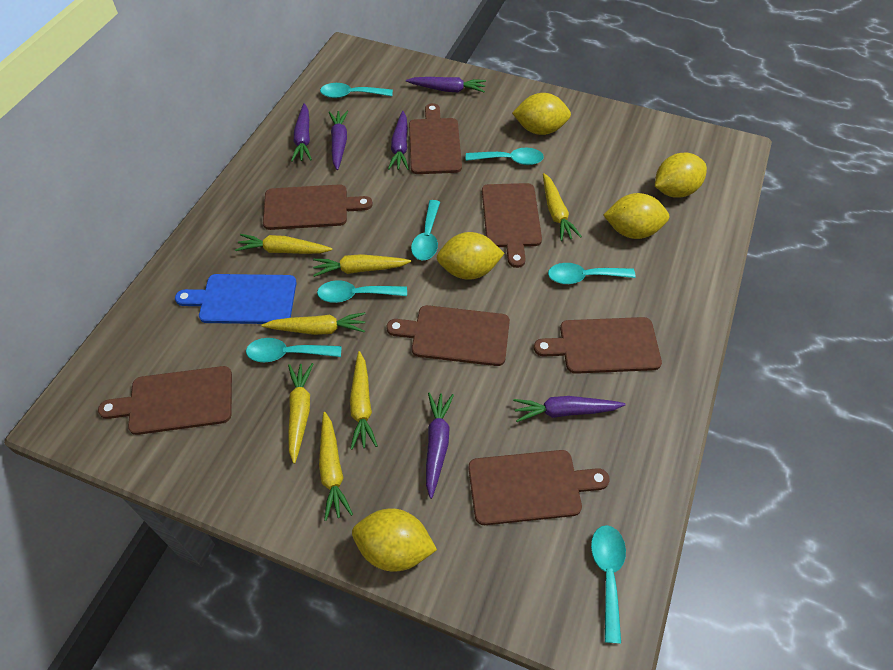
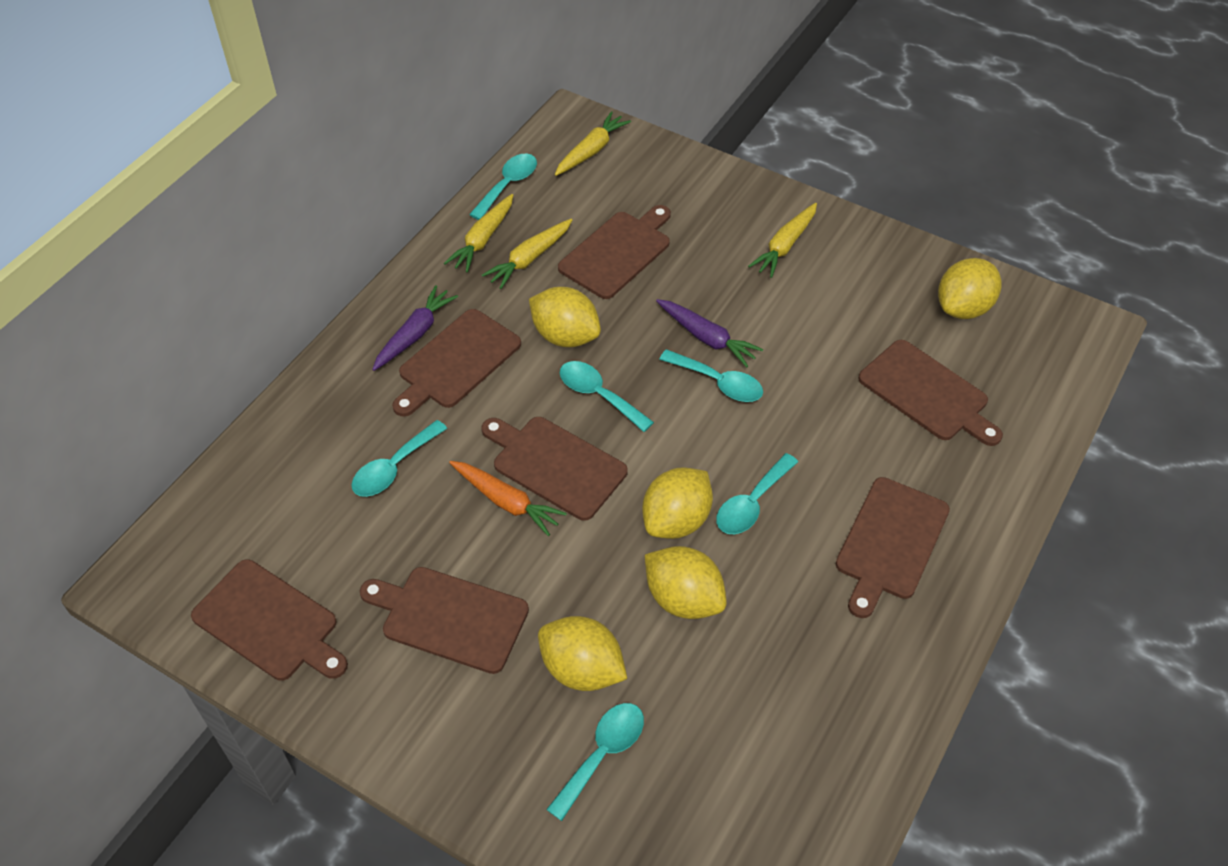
blue cutting board: 1 -> 0
orange carrot: 0 -> 1
purple carrot: 6 -> 2
turquoise spoon: 7 -> 6
yellow carrot: 7 -> 4

